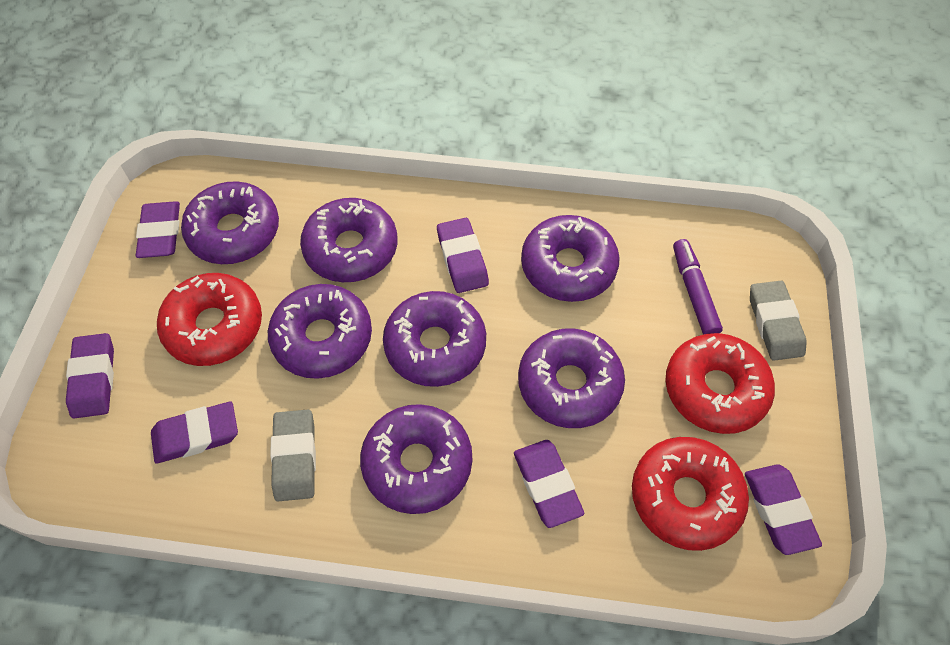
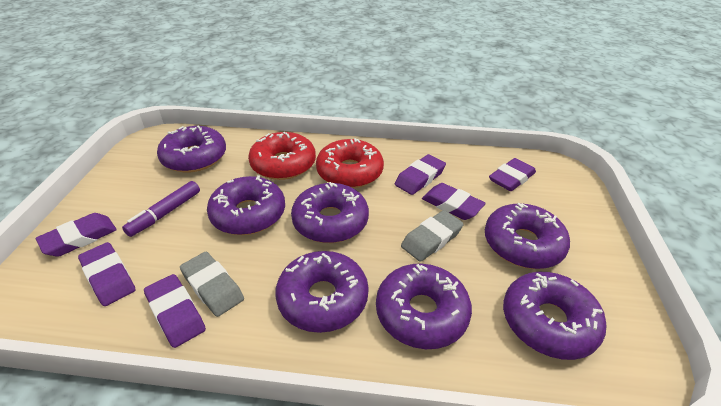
red donut: 3 -> 2

